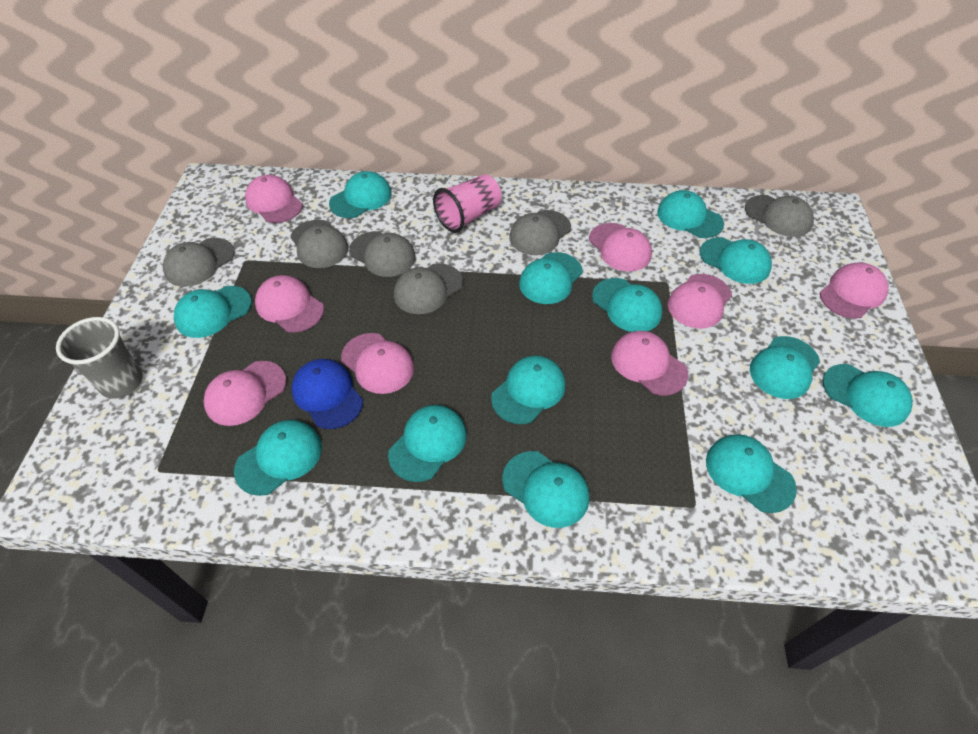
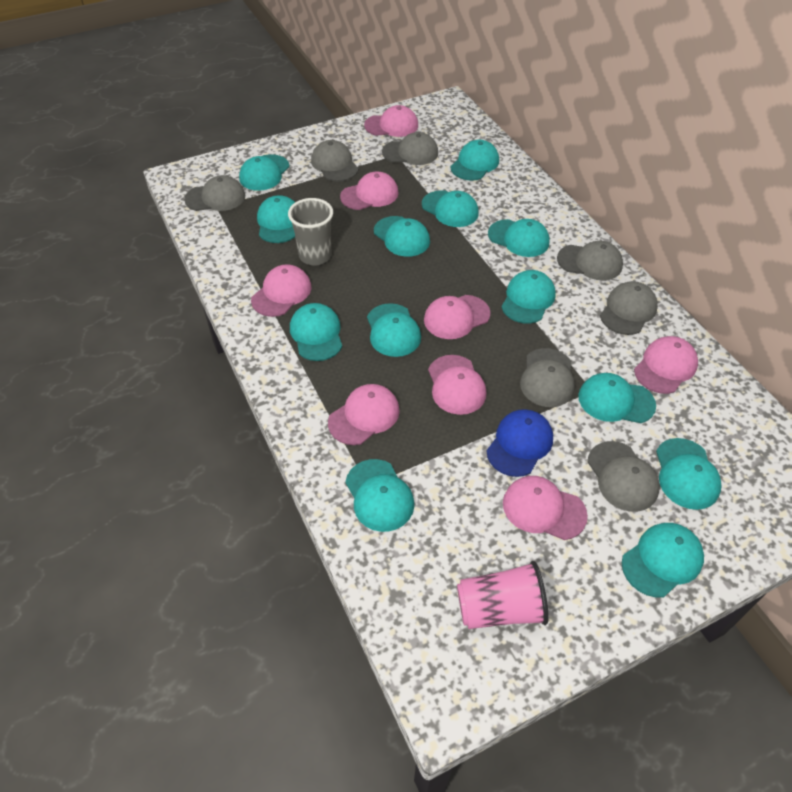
grey cap: 6 -> 7

